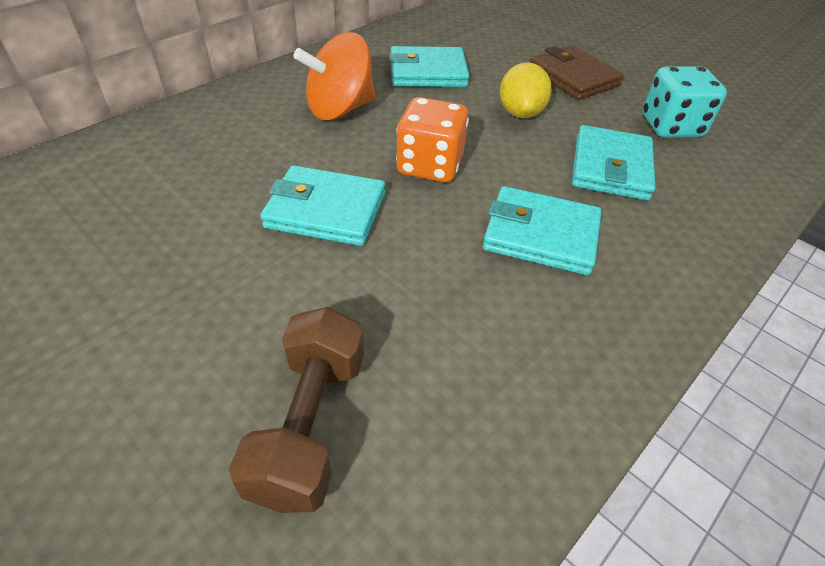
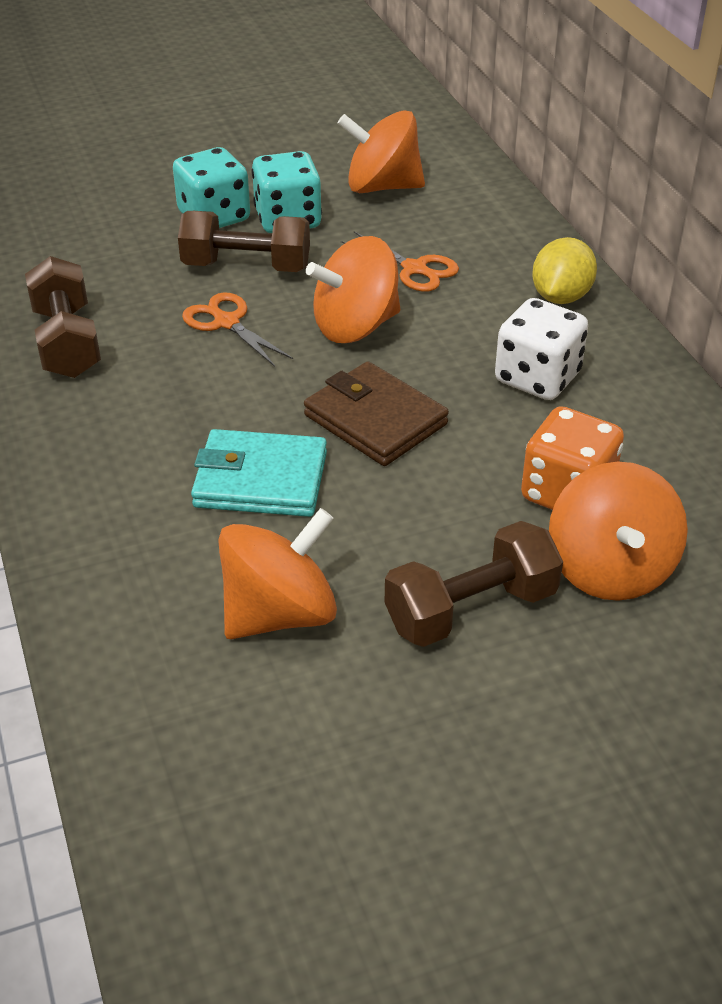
brown dumbbell: 1 -> 3
orange scissors: 0 -> 2
orange spinning top: 1 -> 4
turquoise dice: 1 -> 2
turquoise wallet: 4 -> 1
white dice: 0 -> 1

